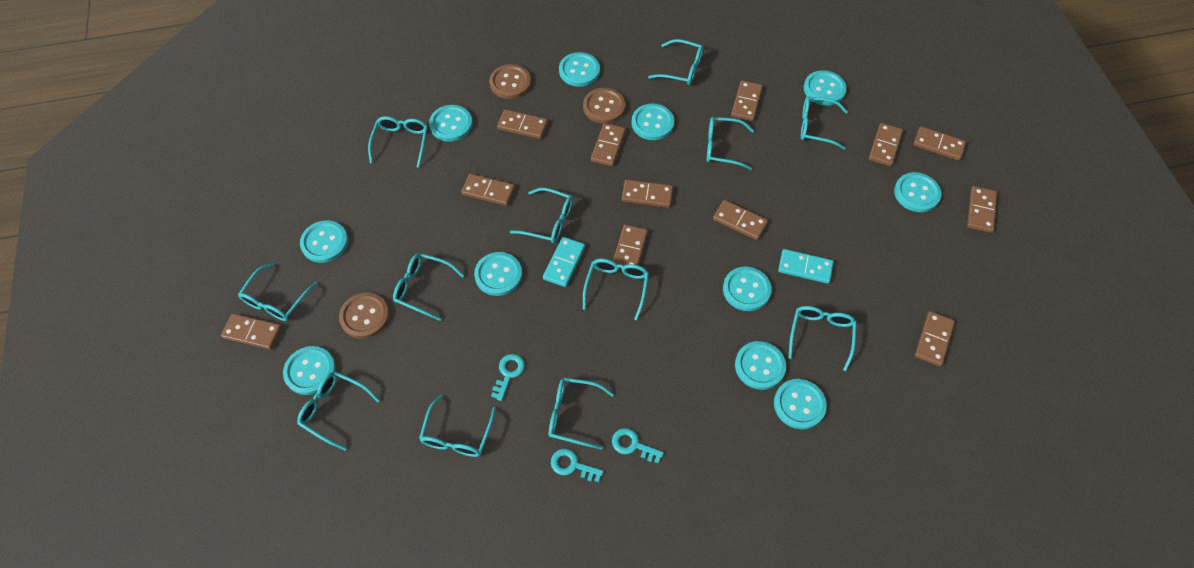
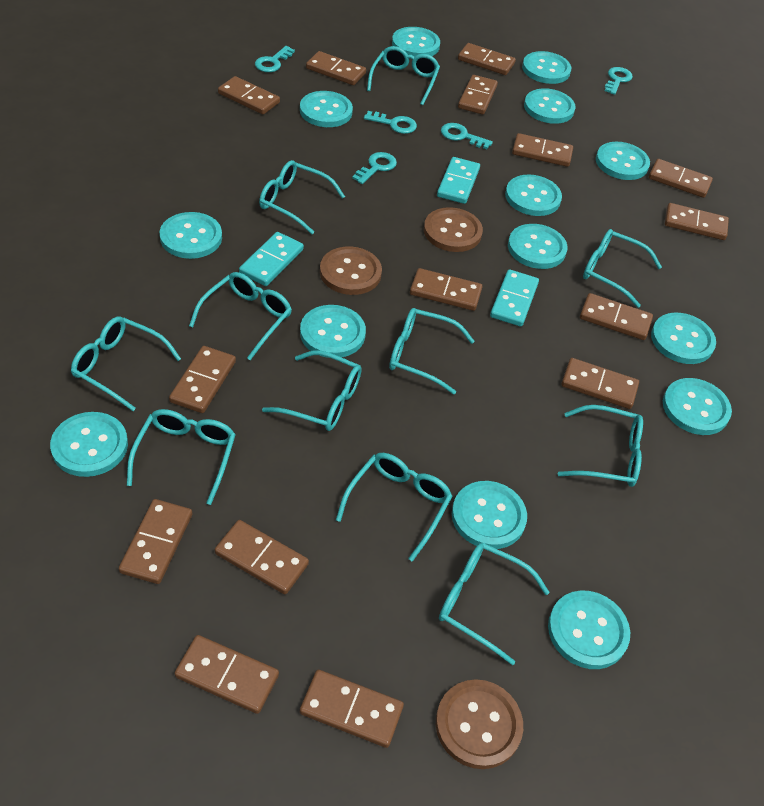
brown domino: 12 -> 15
turquoise button: 11 -> 14
turquoise domino: 2 -> 3
turquoise glasses: 12 -> 11
turquoise key: 3 -> 5

